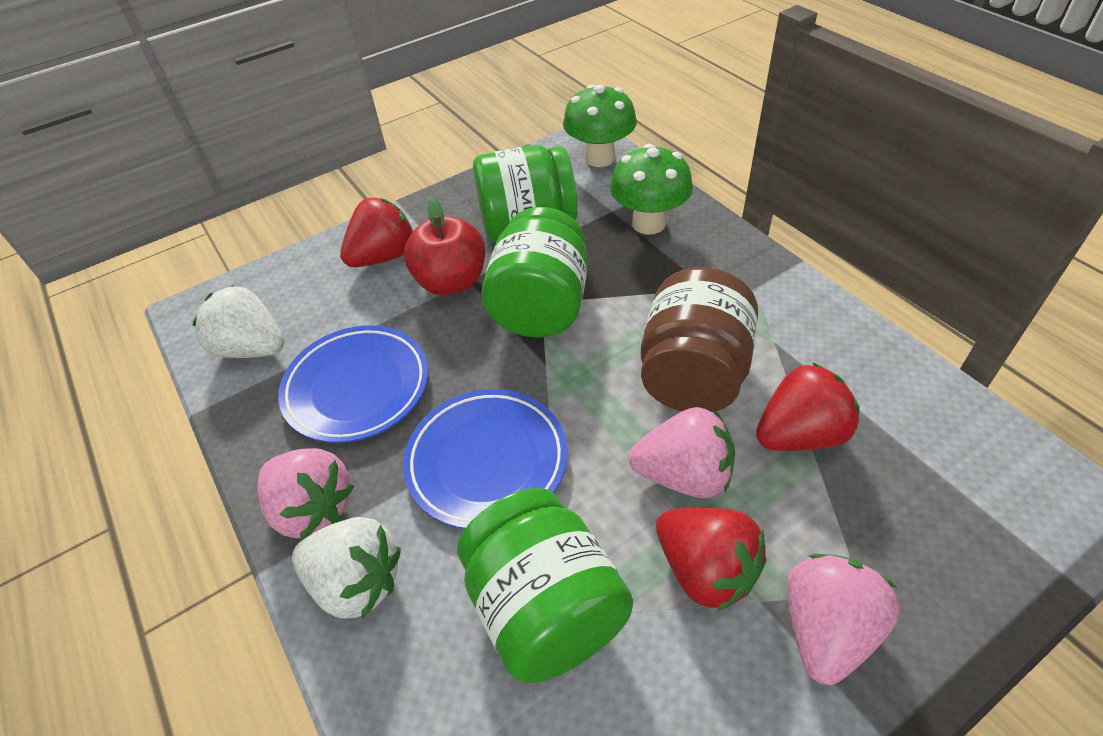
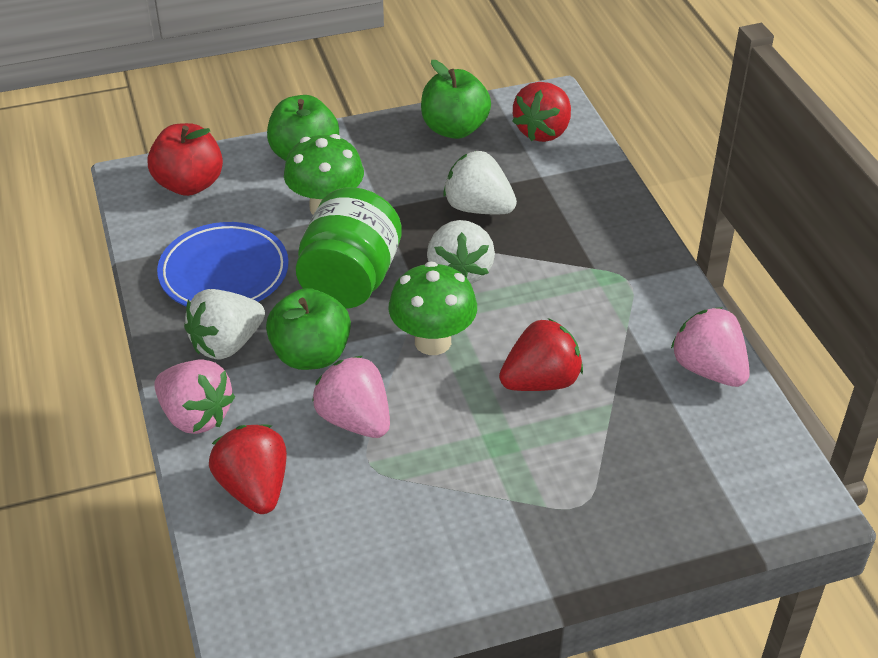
blue plate: 2 -> 1
brown jar: 1 -> 0
green apple: 0 -> 3
green jar: 3 -> 1
white strawberry: 2 -> 3

